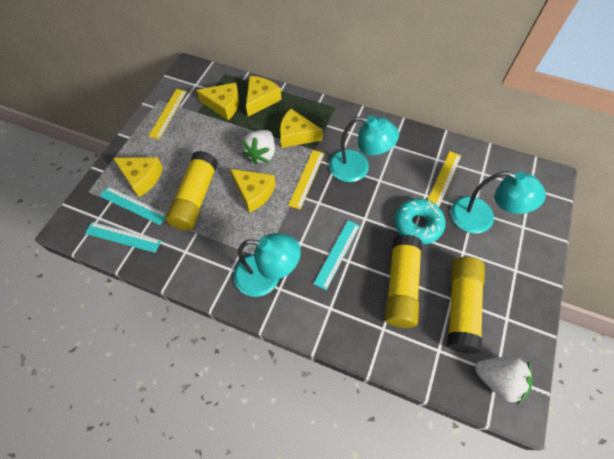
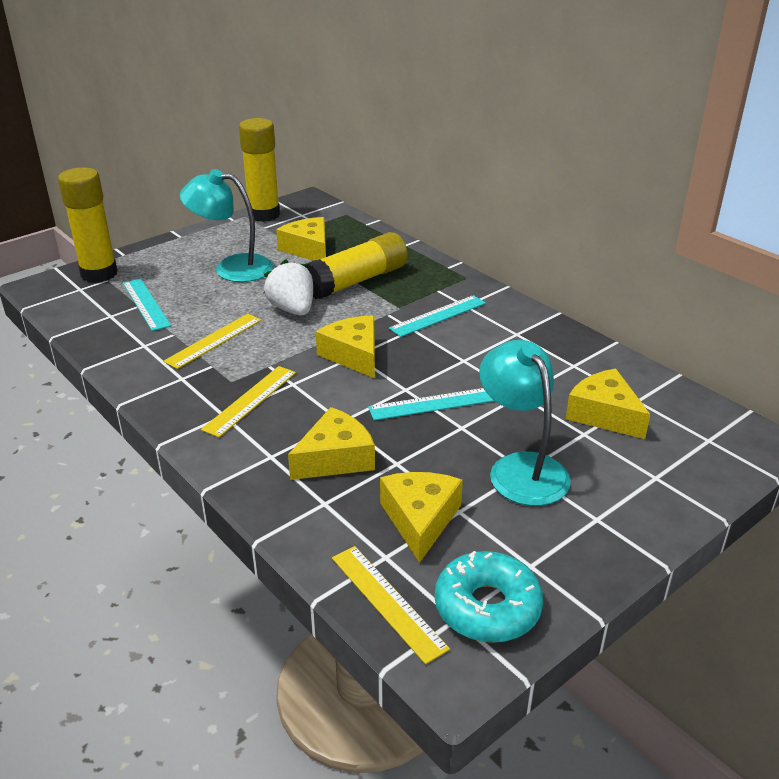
turquoise lamp: 3 -> 2
white strawberry: 2 -> 1

